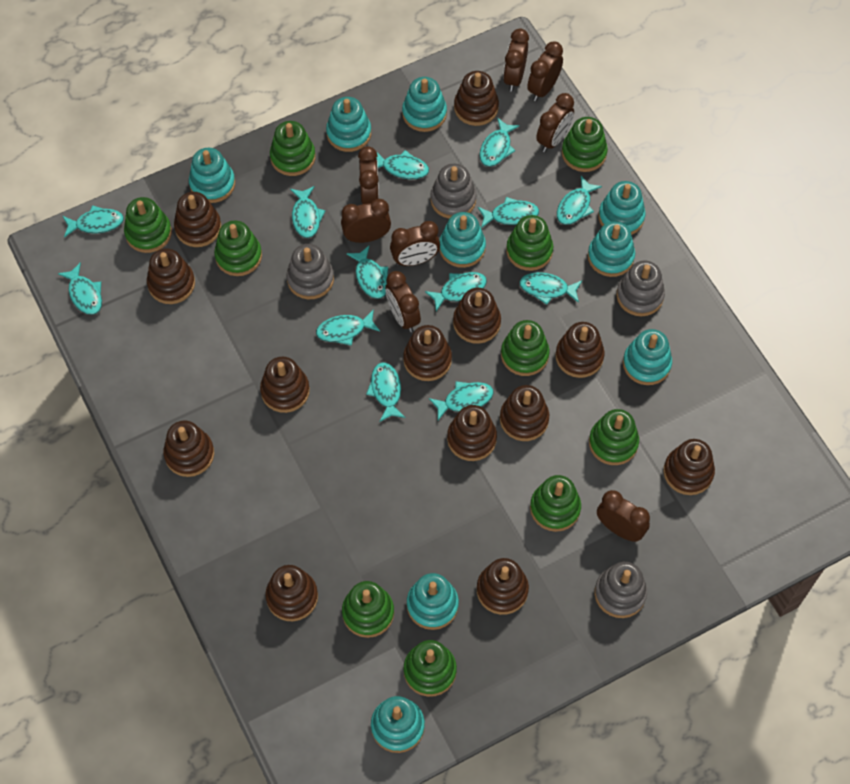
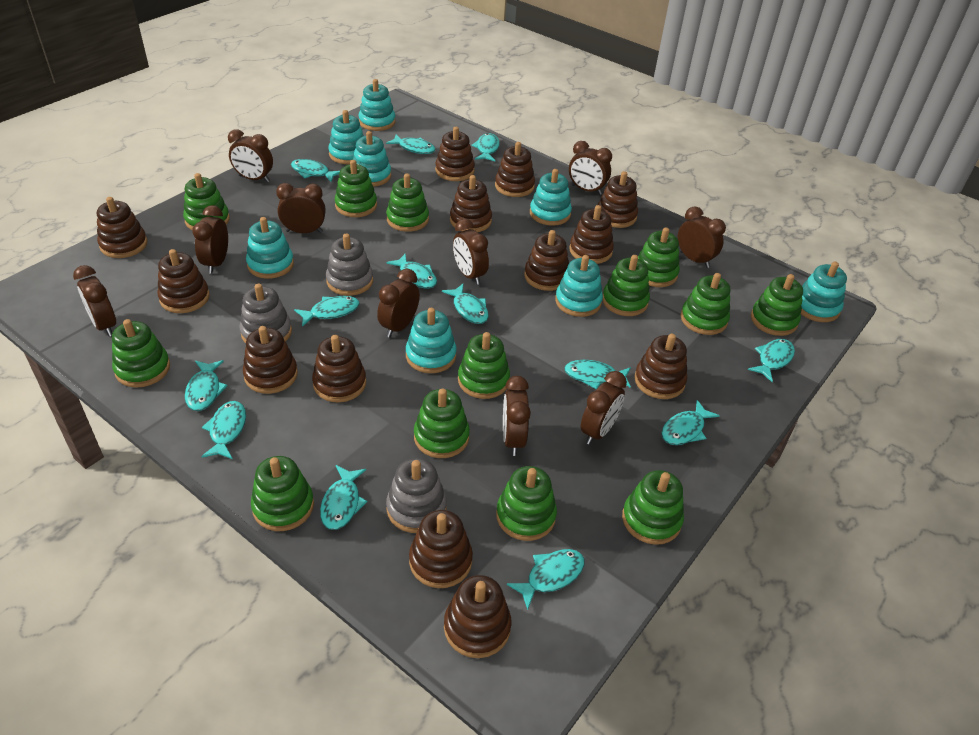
brown clock: 8 -> 10
green stacking toy: 10 -> 13
grey stacking toy: 4 -> 3
turquoise stacking toy: 9 -> 8

